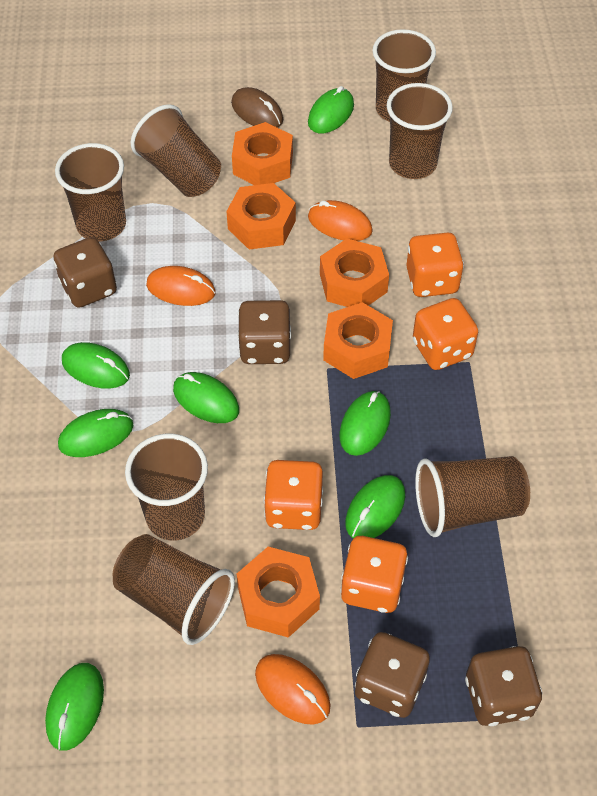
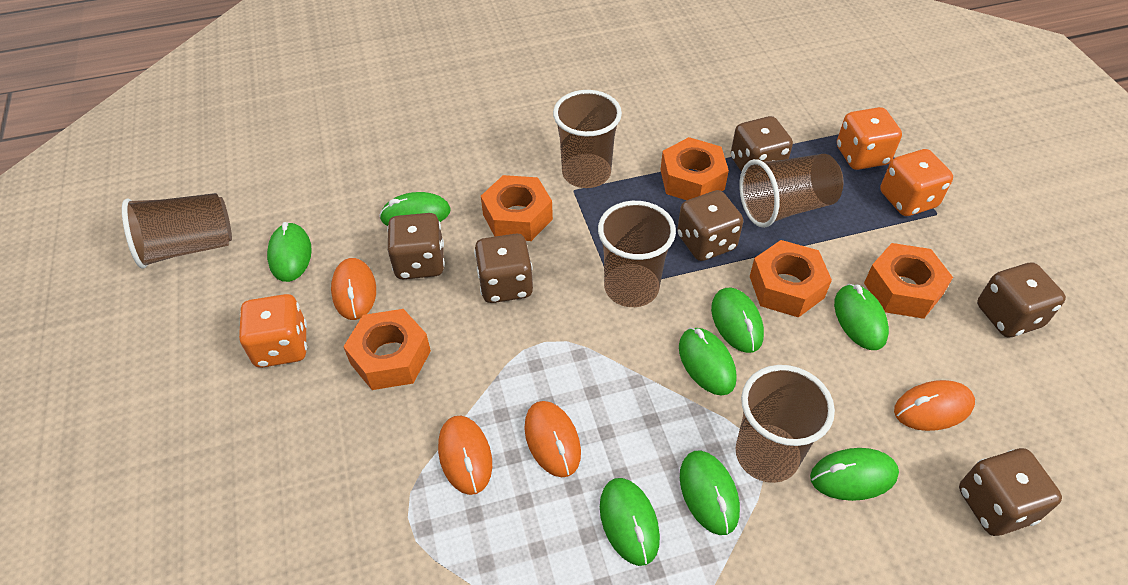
brown cup: 7 -> 5
brown dice: 4 -> 6
brown mouse: 1 -> 0
green mouse: 7 -> 8
orange dice: 4 -> 3
orange mouse: 3 -> 4

